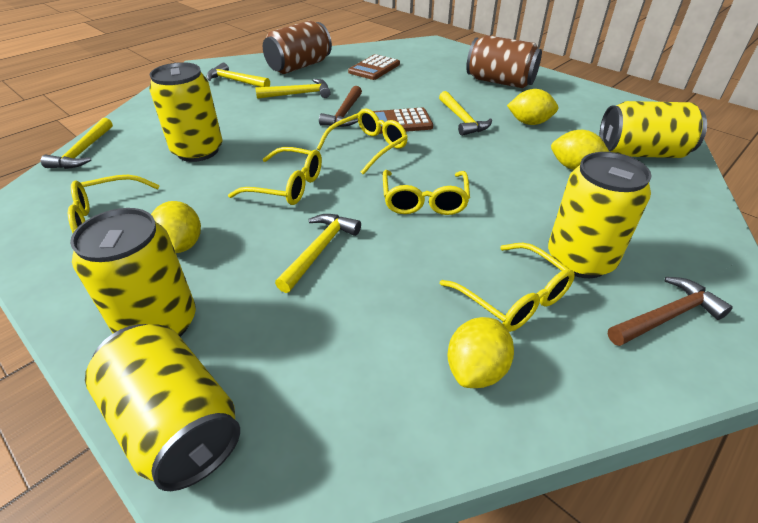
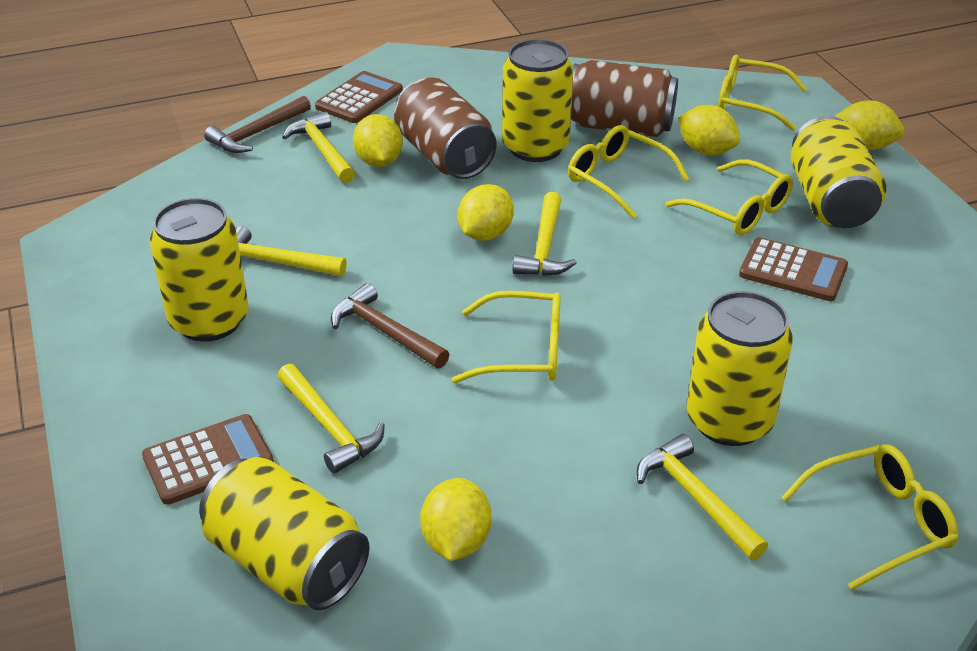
brown calculator: 2 -> 3
yellow lemon: 4 -> 5

